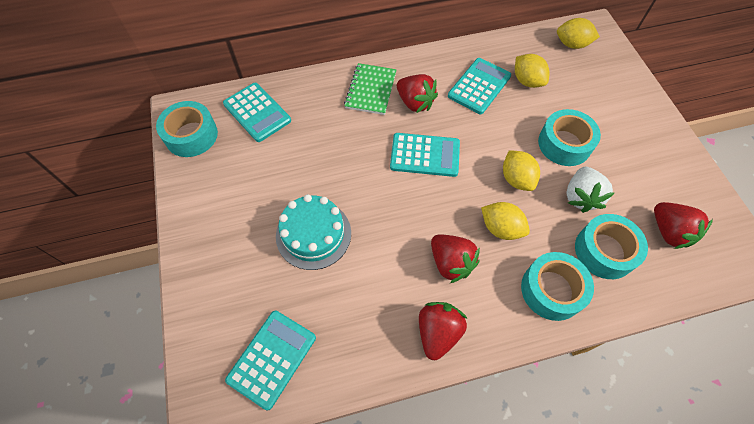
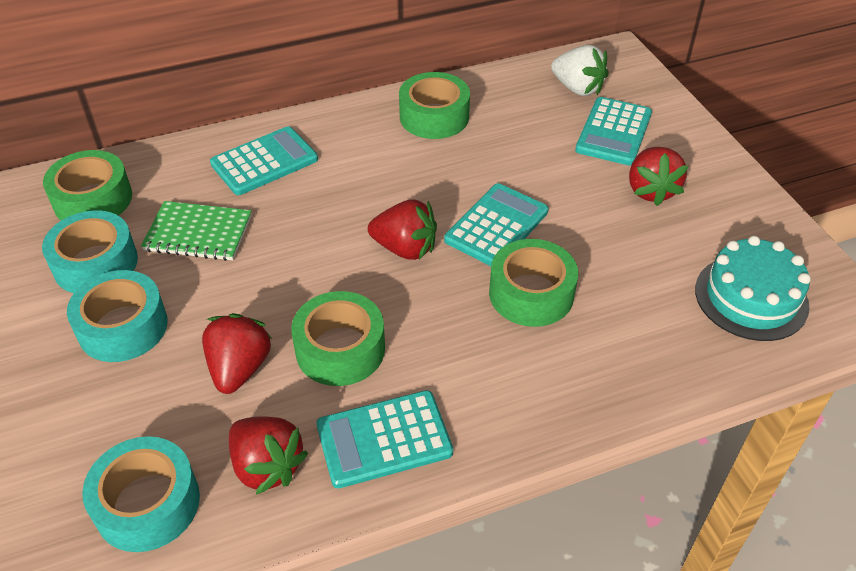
green tape: 0 -> 4
turquoise tape: 4 -> 3
yellow lemon: 4 -> 0

